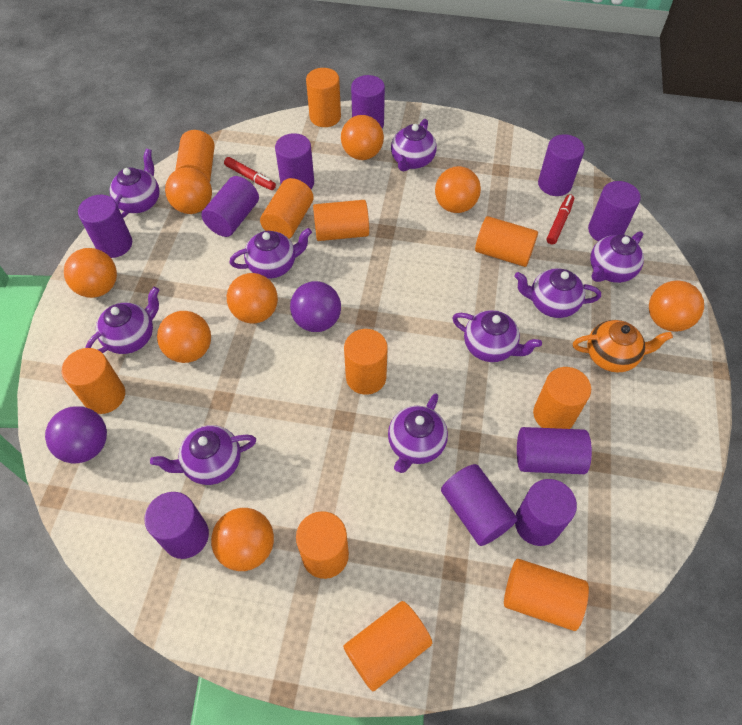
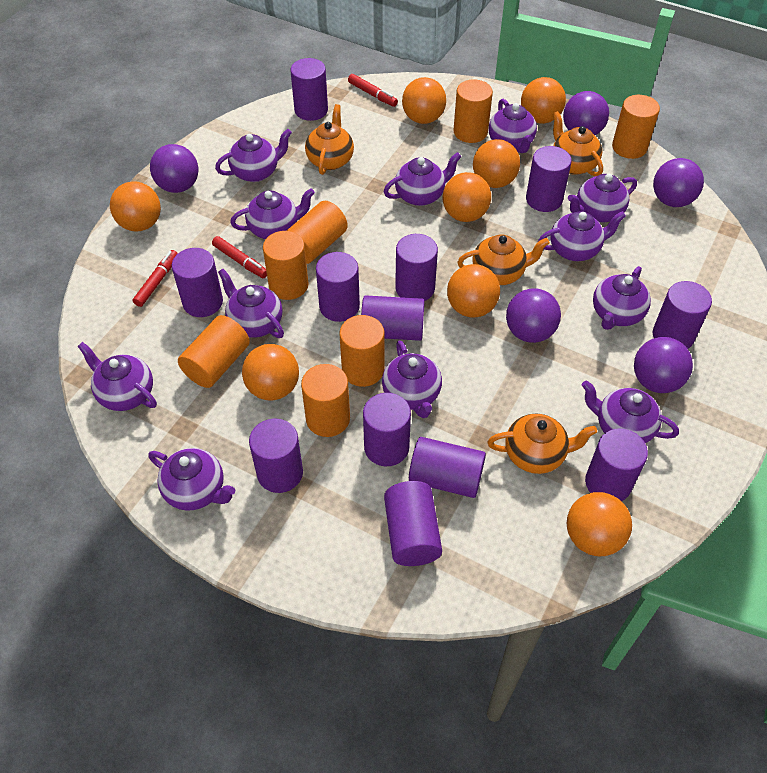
orange cylinder: 11 -> 7
orange teapot: 1 -> 4
purple ball: 2 -> 5
purple cylinder: 10 -> 12
purple teapot: 9 -> 12
red marker: 2 -> 3

